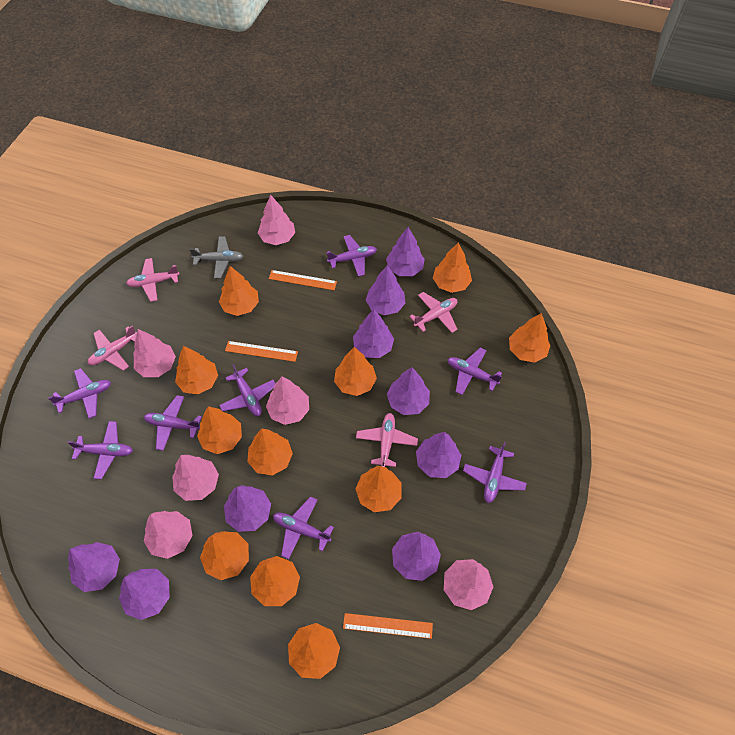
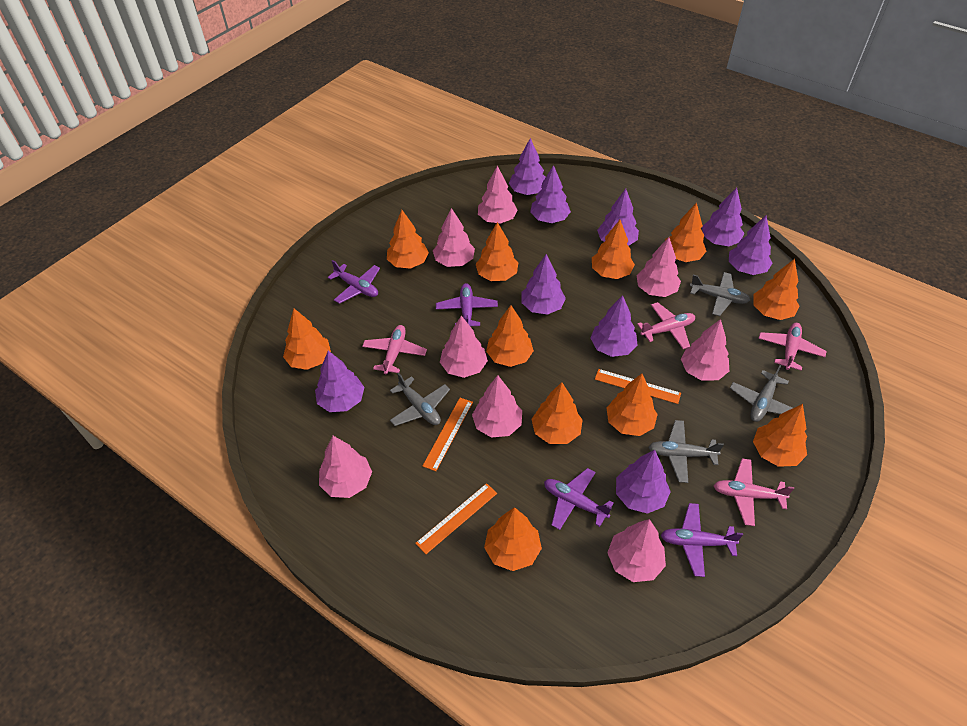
grey plane: 1 -> 4
pink tree: 6 -> 8
purple plane: 8 -> 4

